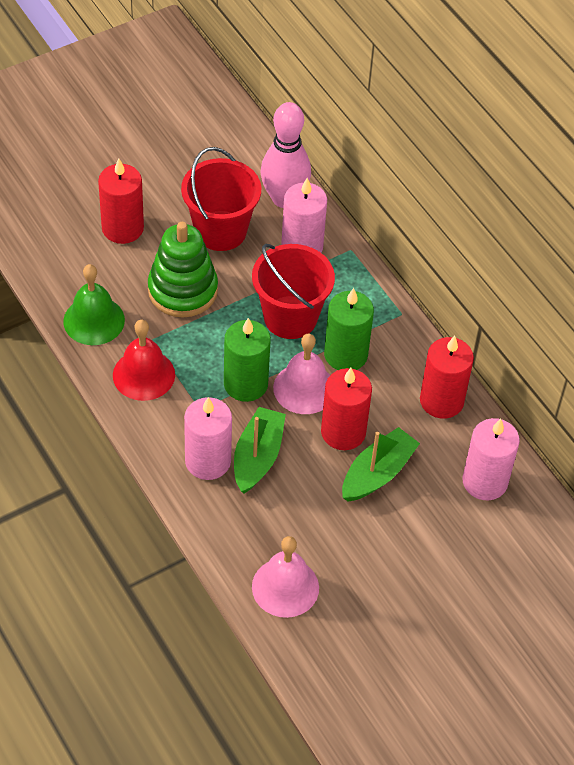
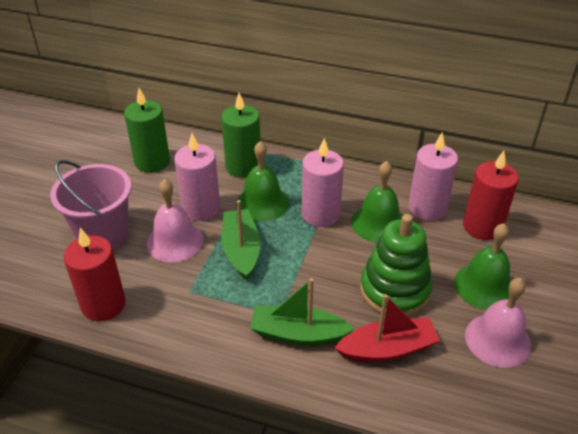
green bell: 1 -> 3
pink bowling pin: 1 -> 0
pink bucket: 0 -> 1
red bell: 1 -> 0
red boat: 0 -> 1
red bucket: 2 -> 0
red candle: 3 -> 2

